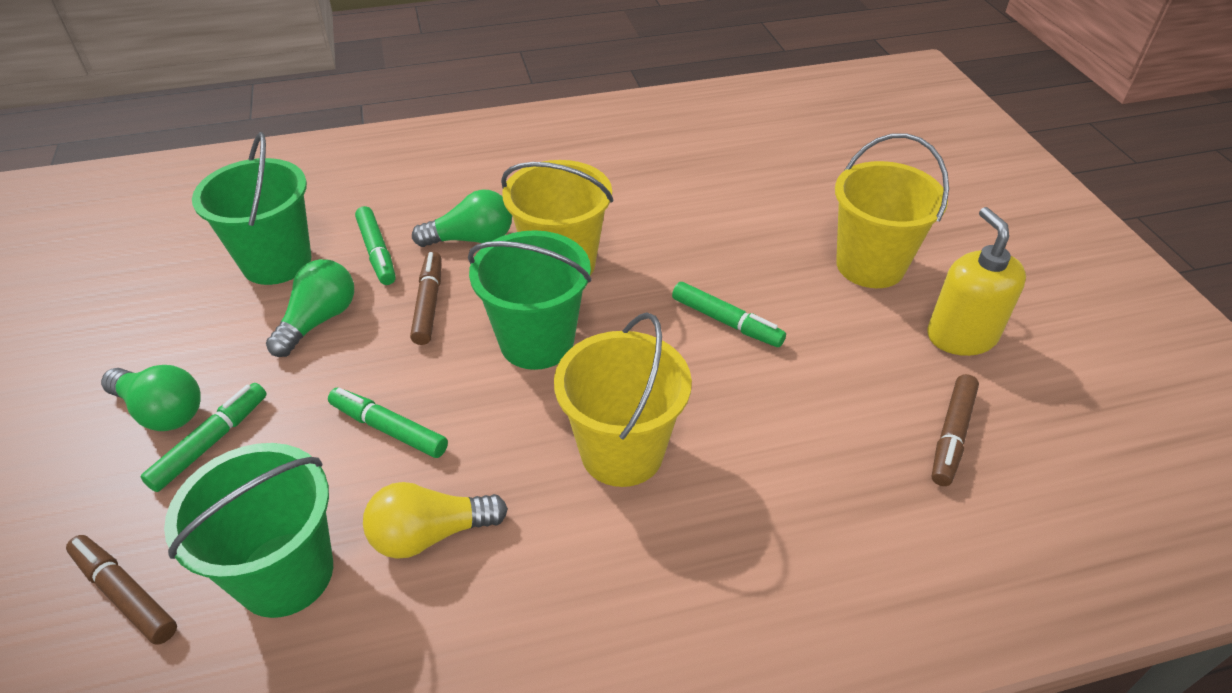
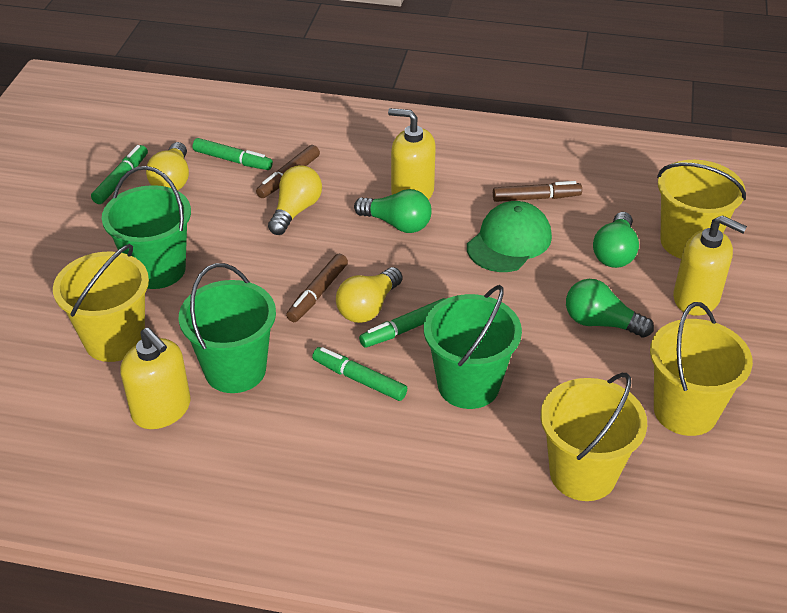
green cap: 0 -> 1
yellow bucket: 3 -> 4
yellow light bulb: 1 -> 3
yellow soap dispenser: 1 -> 3

